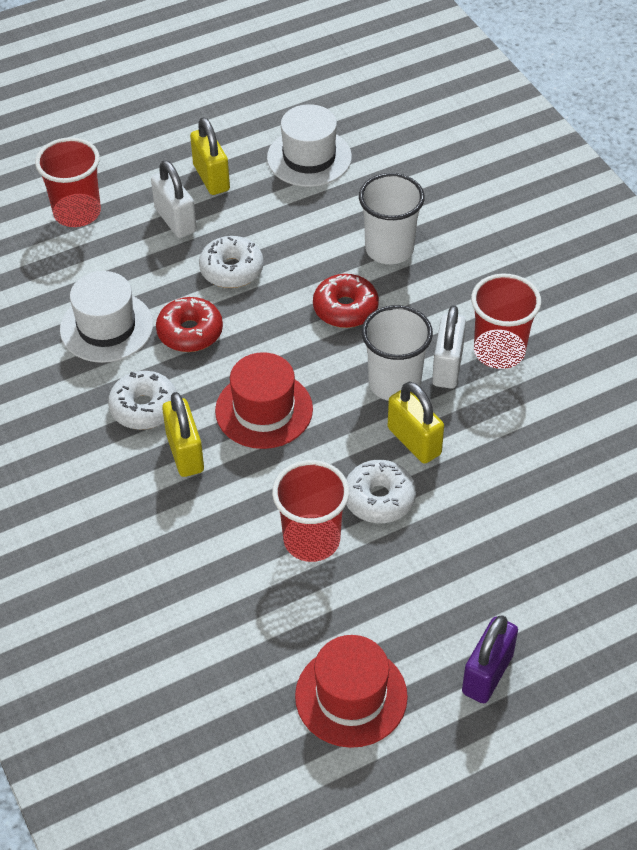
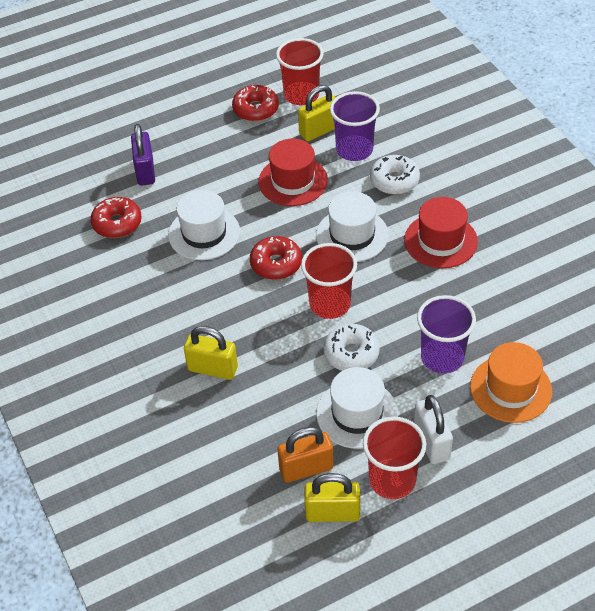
orange hat: 0 -> 1
orange padlock: 0 -> 1
purple cup: 0 -> 2
red donut: 2 -> 3
white cup: 2 -> 0
white donut: 3 -> 2
white hat: 2 -> 3
white padlock: 2 -> 1

